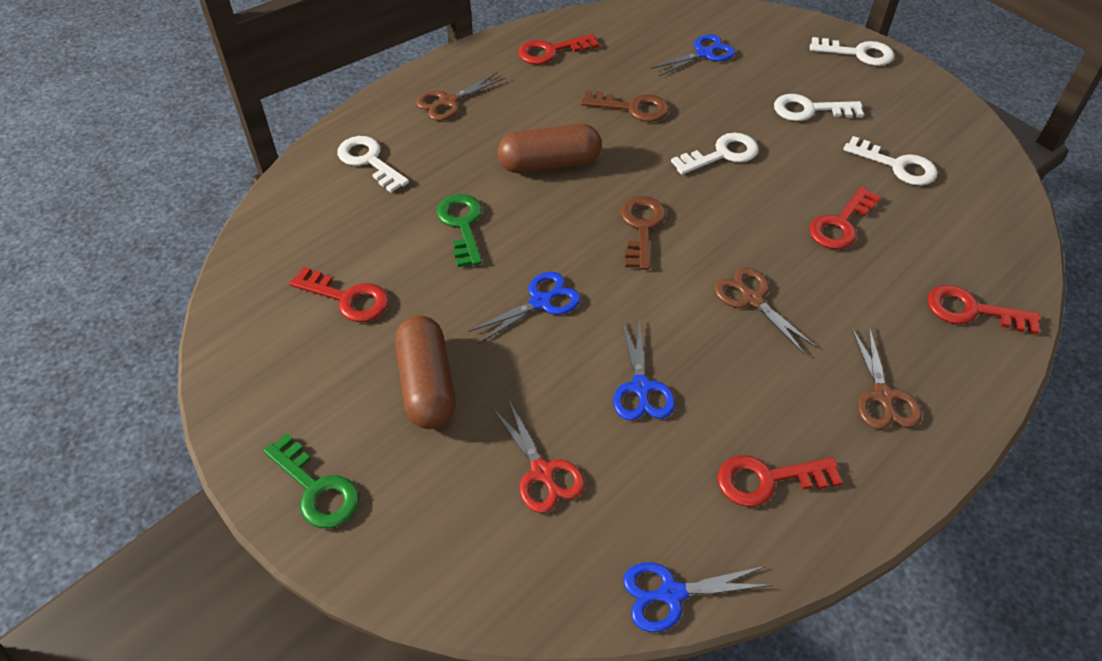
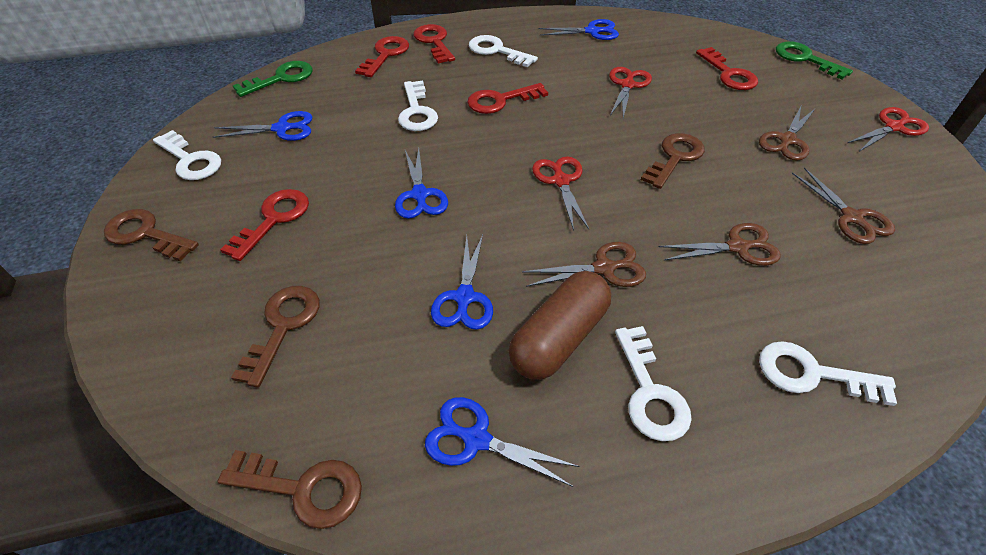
blue scissors: 4 -> 5
brown capsule: 2 -> 1
brown key: 2 -> 4
brown scissors: 3 -> 4
red scissors: 1 -> 3

